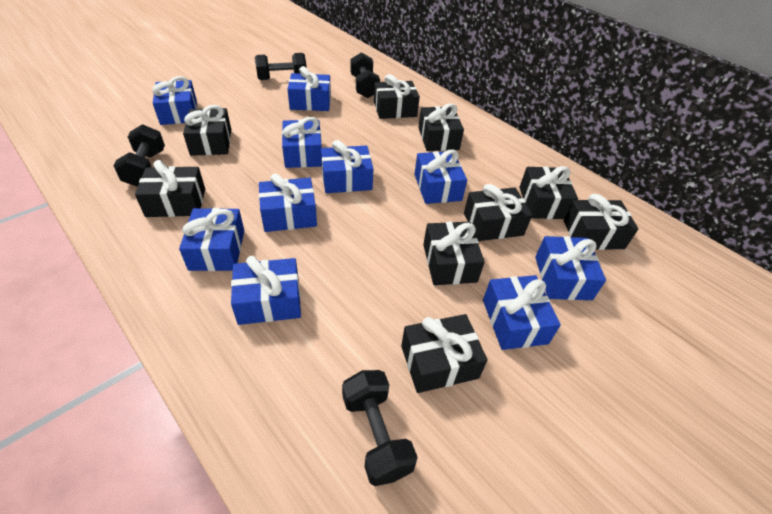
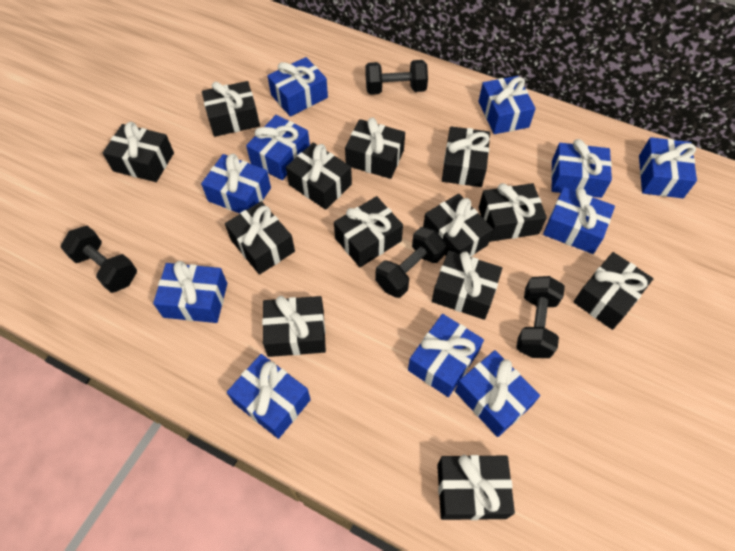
black gift: 9 -> 13
blue gift: 10 -> 11

